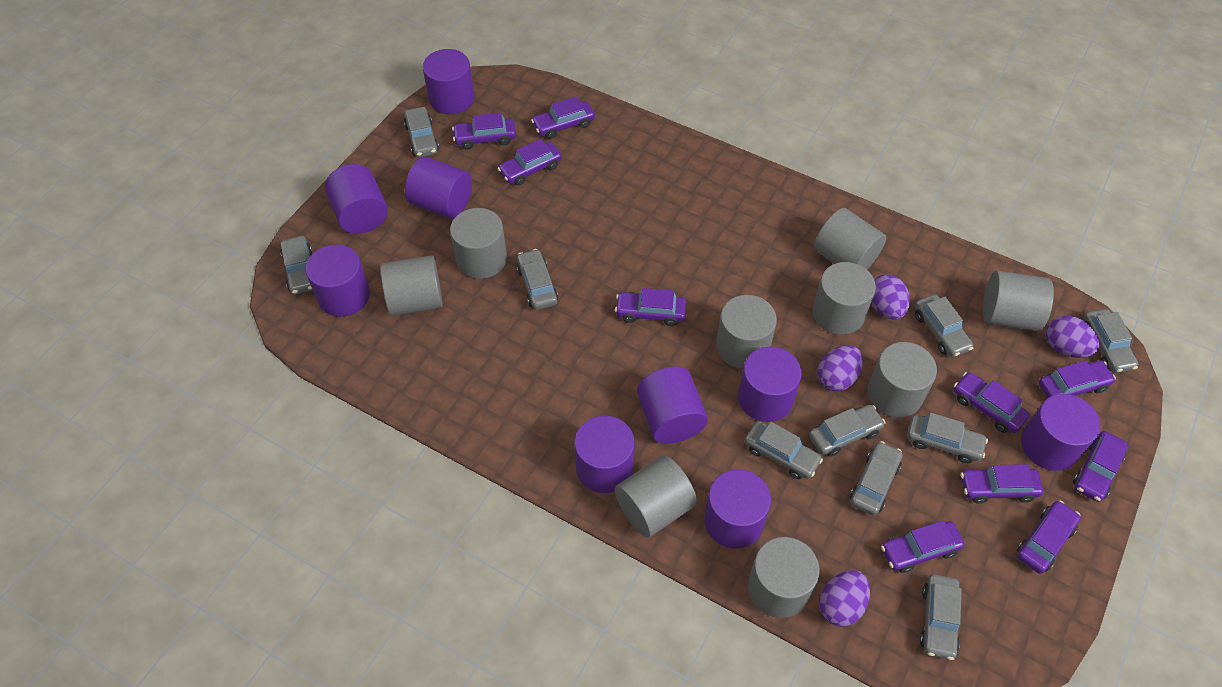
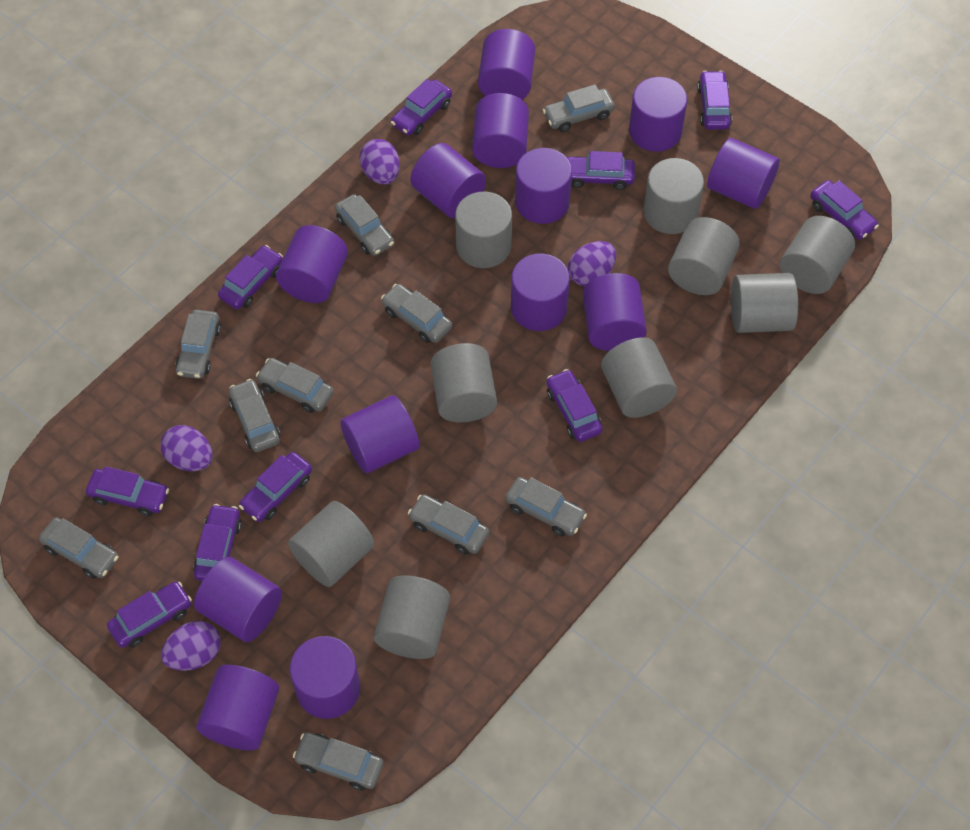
purple cylinder: 9 -> 13

